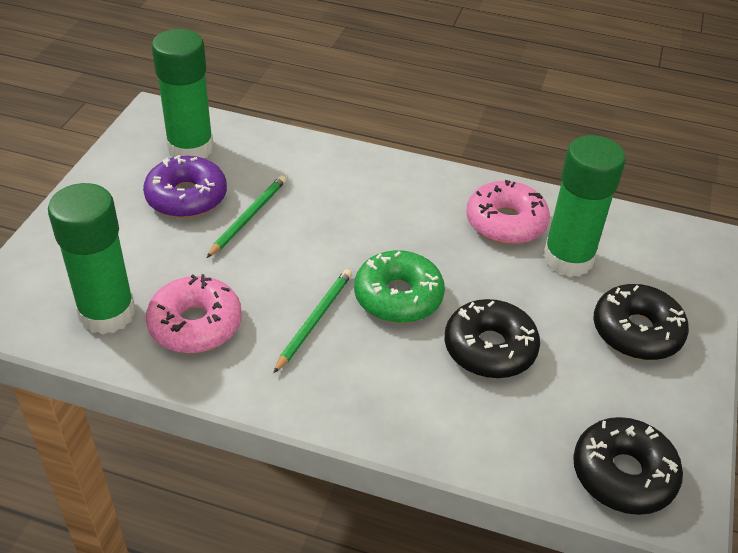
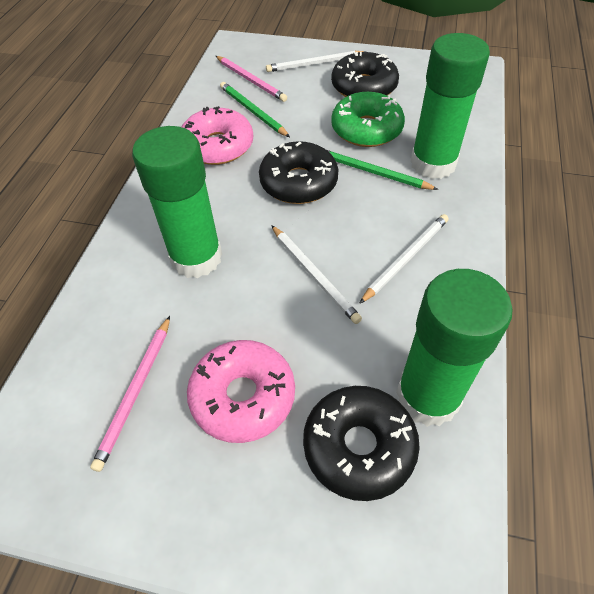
pink pencil: 0 -> 2
purple donut: 1 -> 0
white pencil: 0 -> 3

